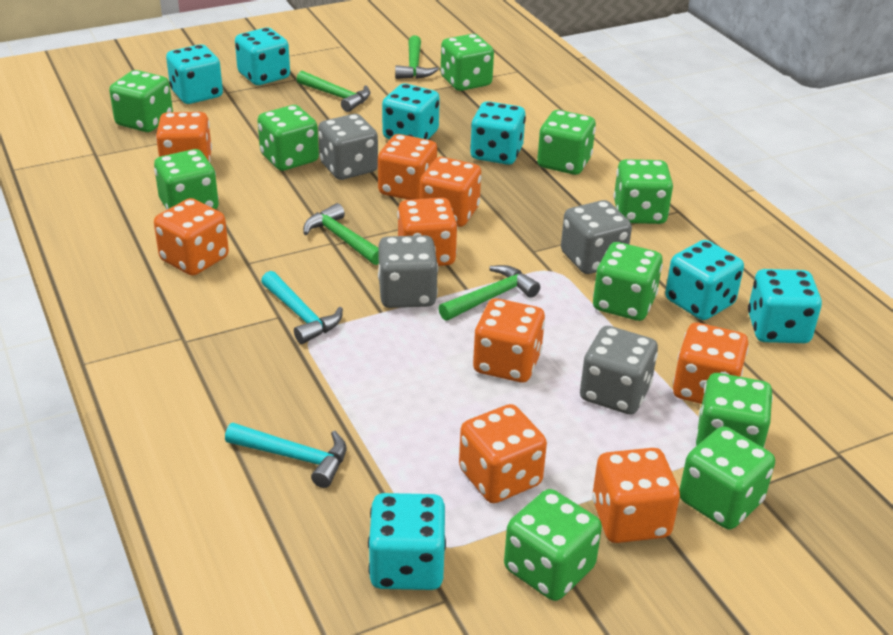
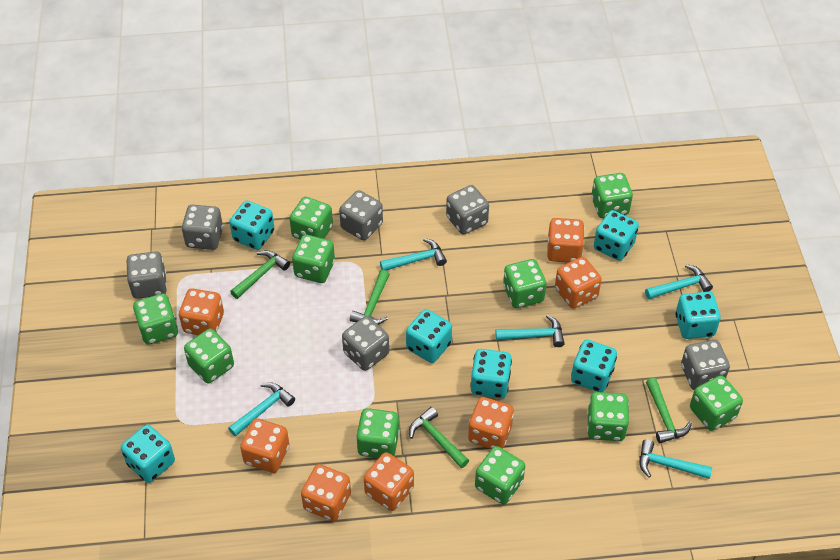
grey dice: 4 -> 6
orange dice: 9 -> 7
turquoise hammer: 2 -> 5

